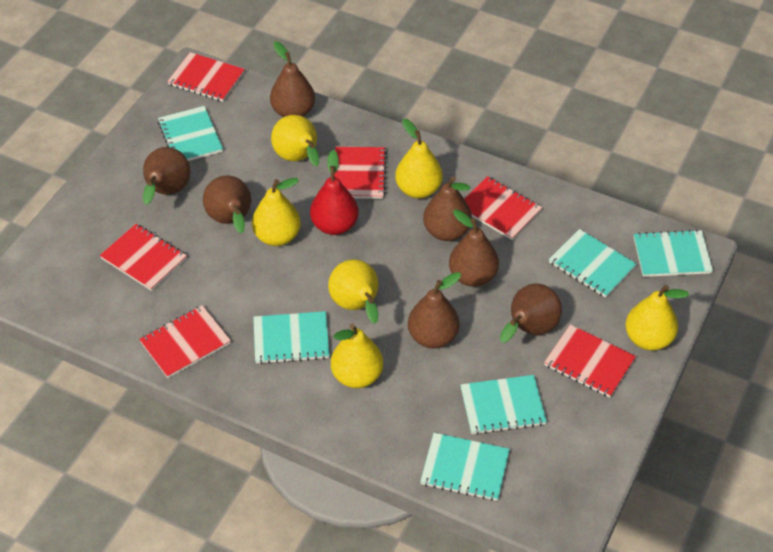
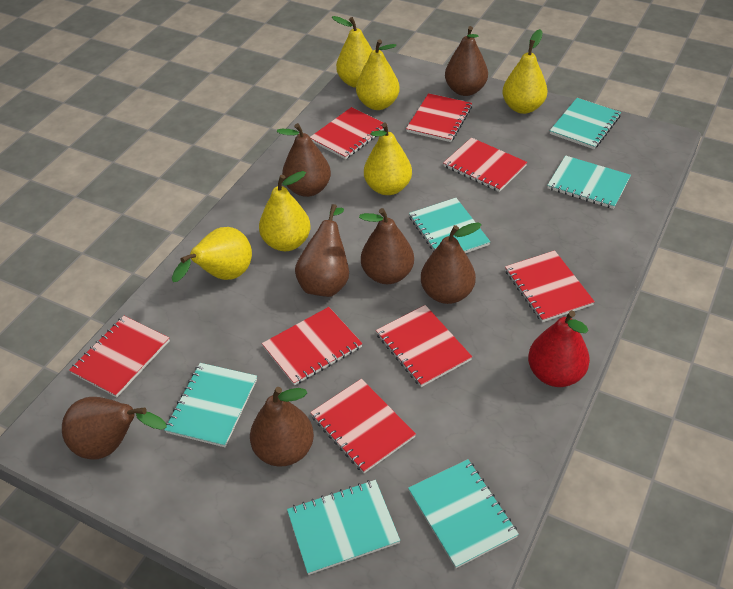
red notebook: 6 -> 8

